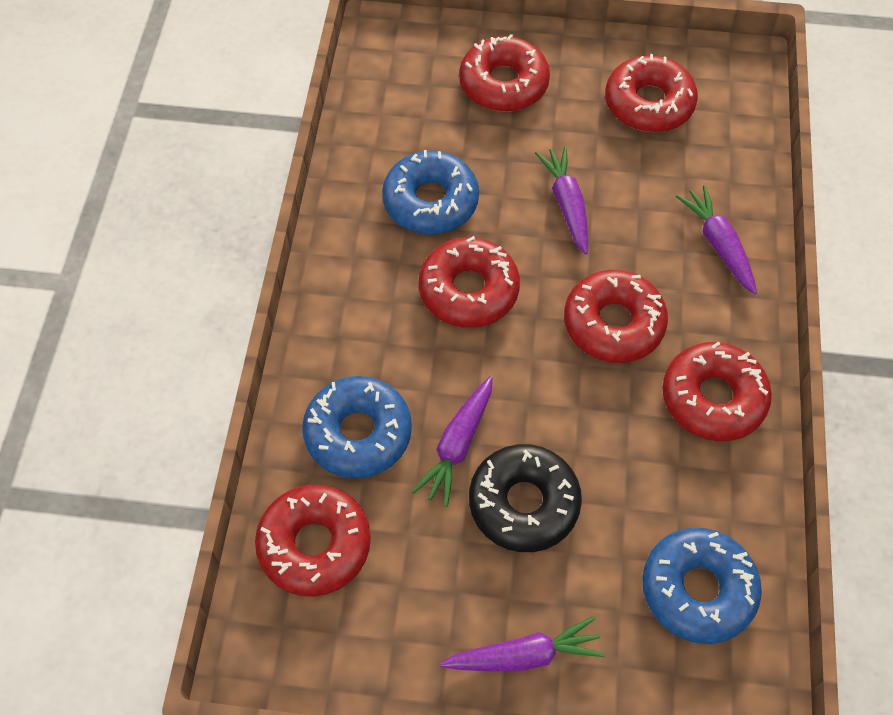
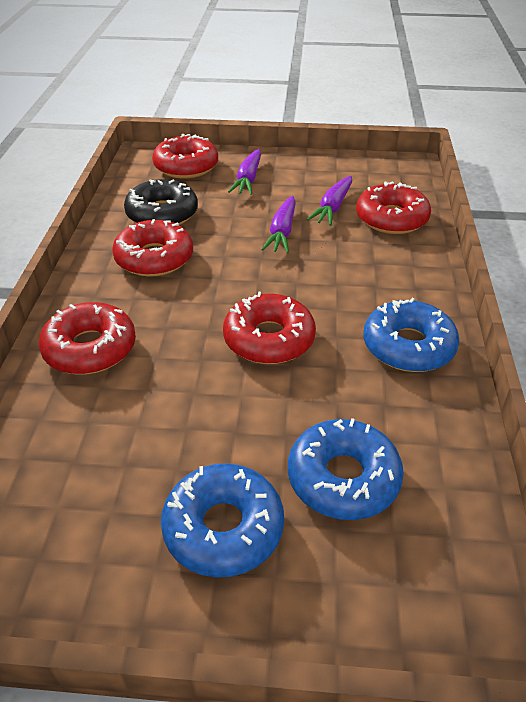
purple carrot: 4 -> 3
red donut: 6 -> 5

